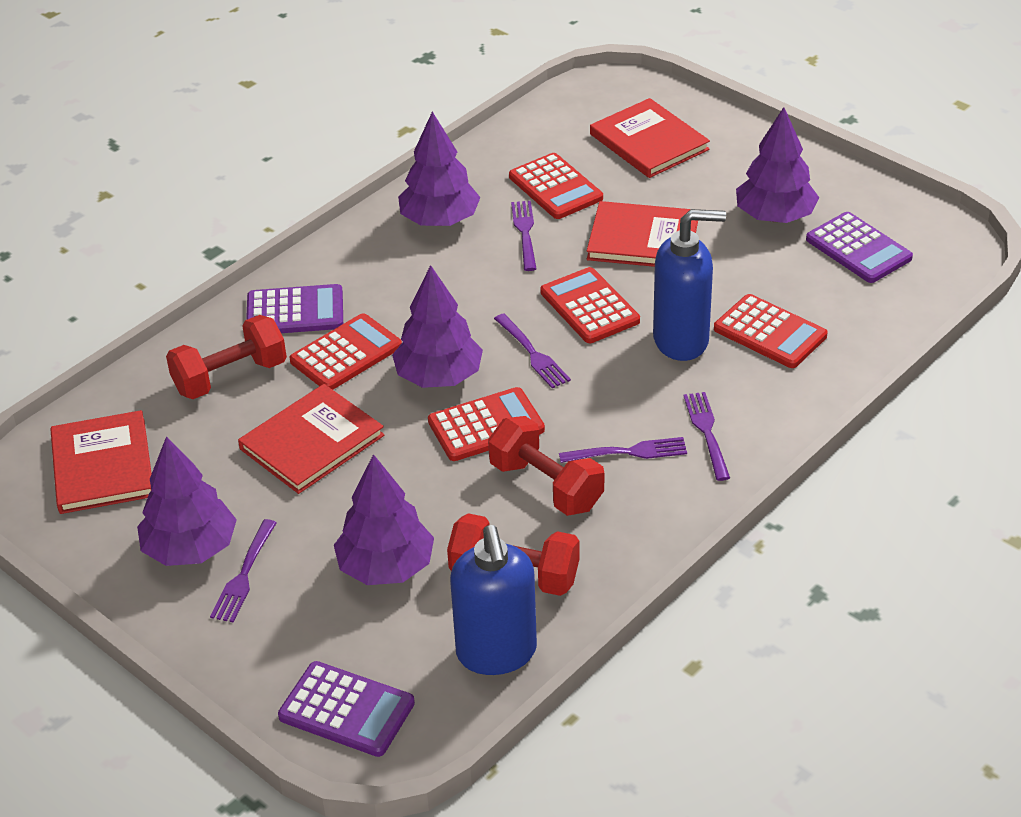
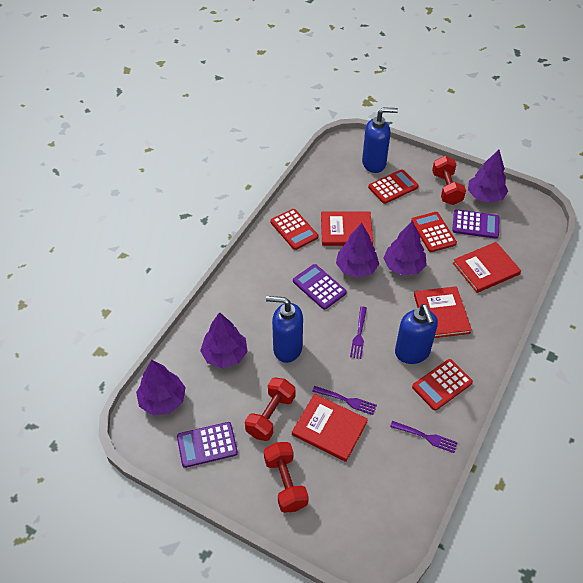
blue soap dispenser: 2 -> 3
purple fork: 5 -> 3
red calculator: 5 -> 4

